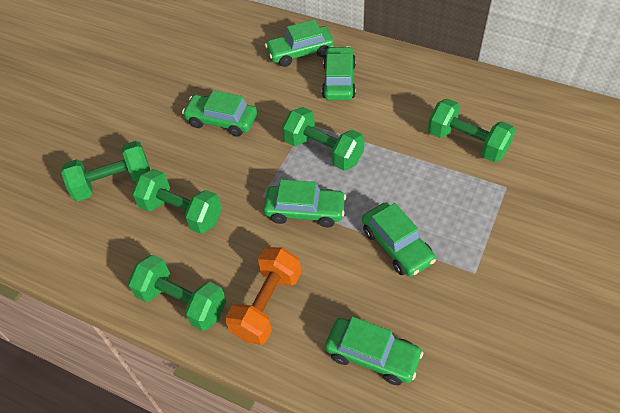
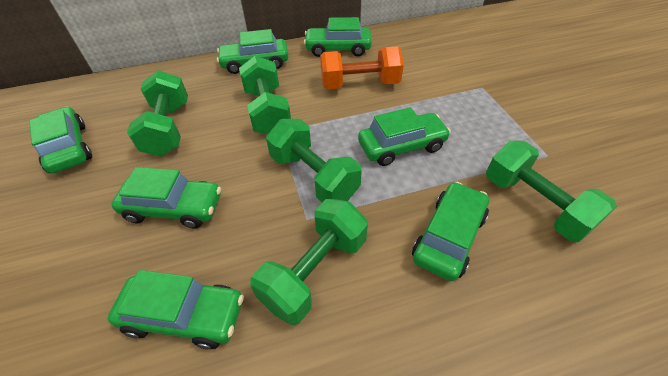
green car: 6 -> 7

